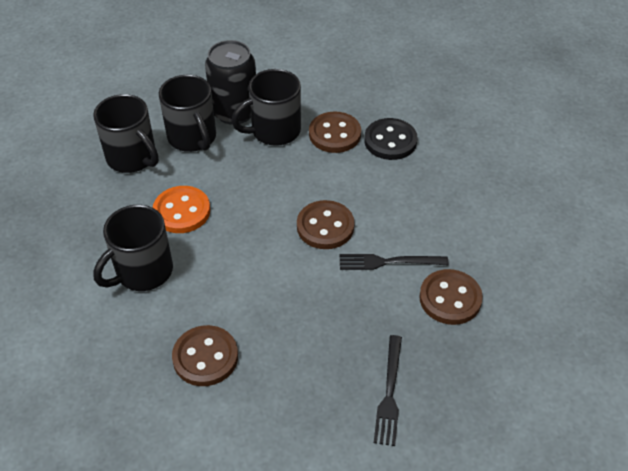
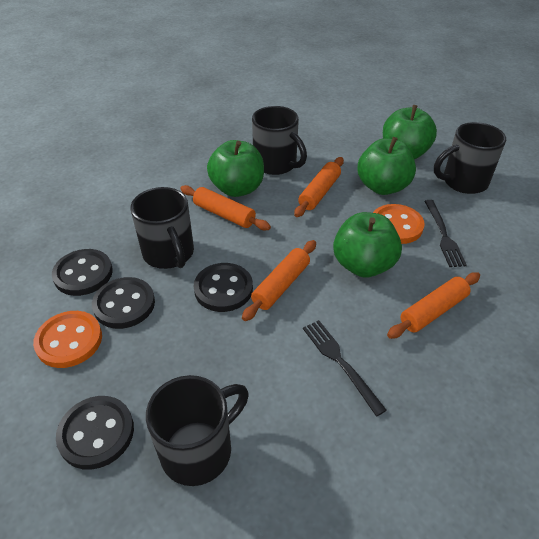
black button: 1 -> 4
black can: 1 -> 0
brown button: 4 -> 0
green apple: 0 -> 4
orange button: 1 -> 2
orange rolling pin: 0 -> 4

